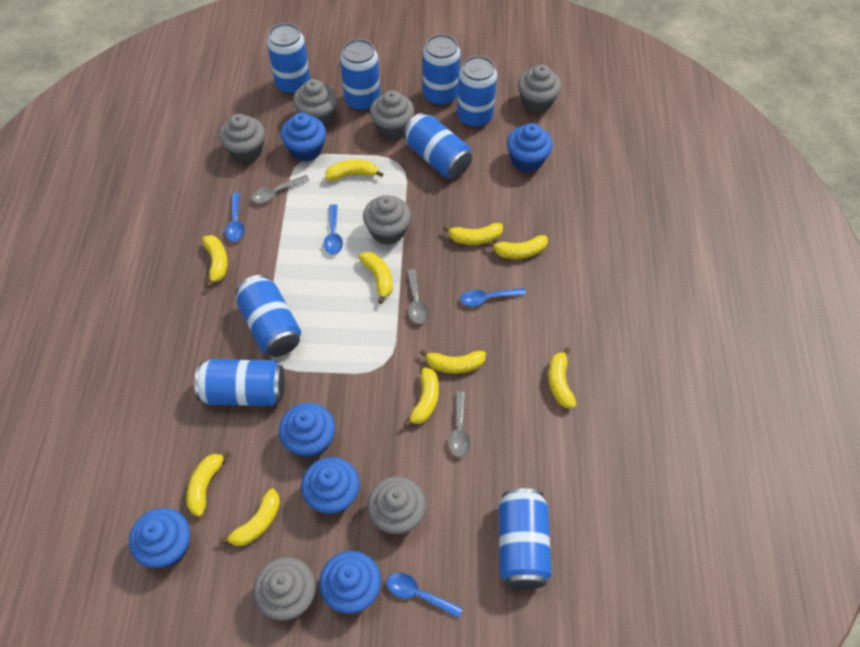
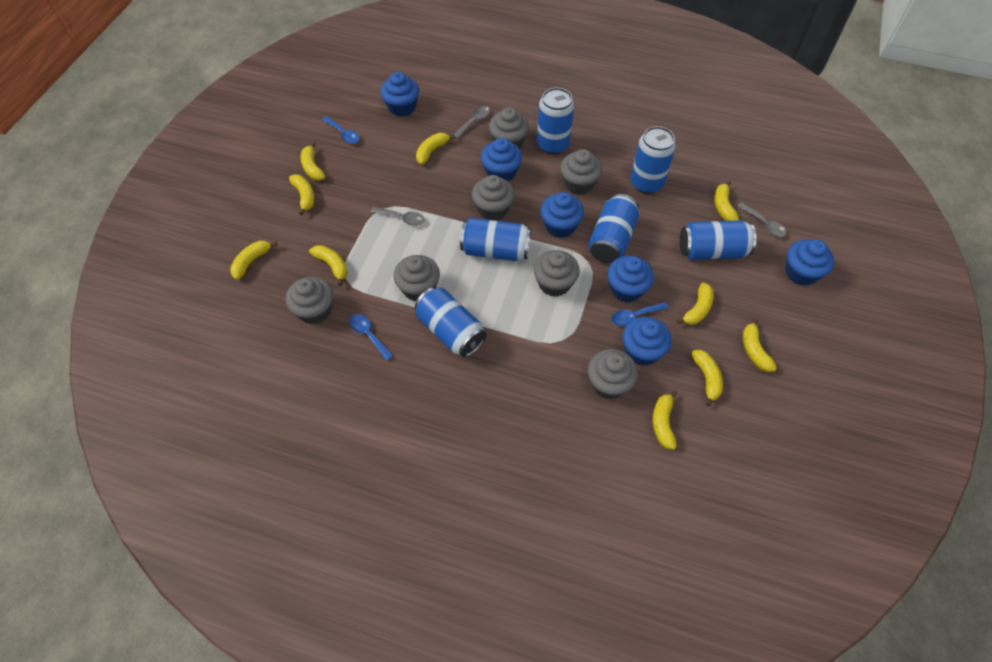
blue can: 8 -> 6
blue spoon: 4 -> 3

